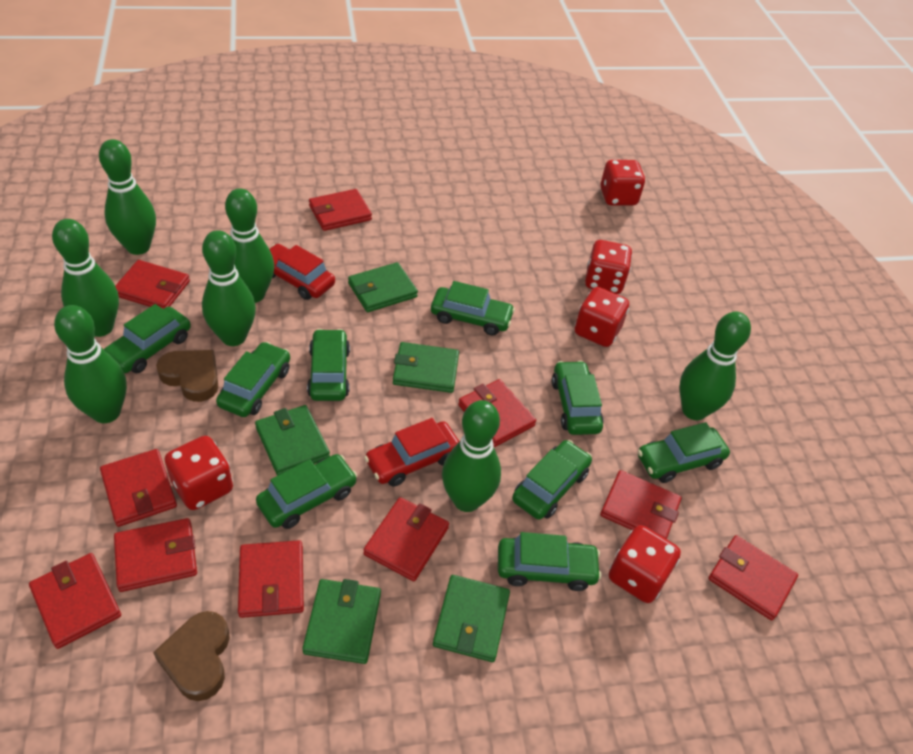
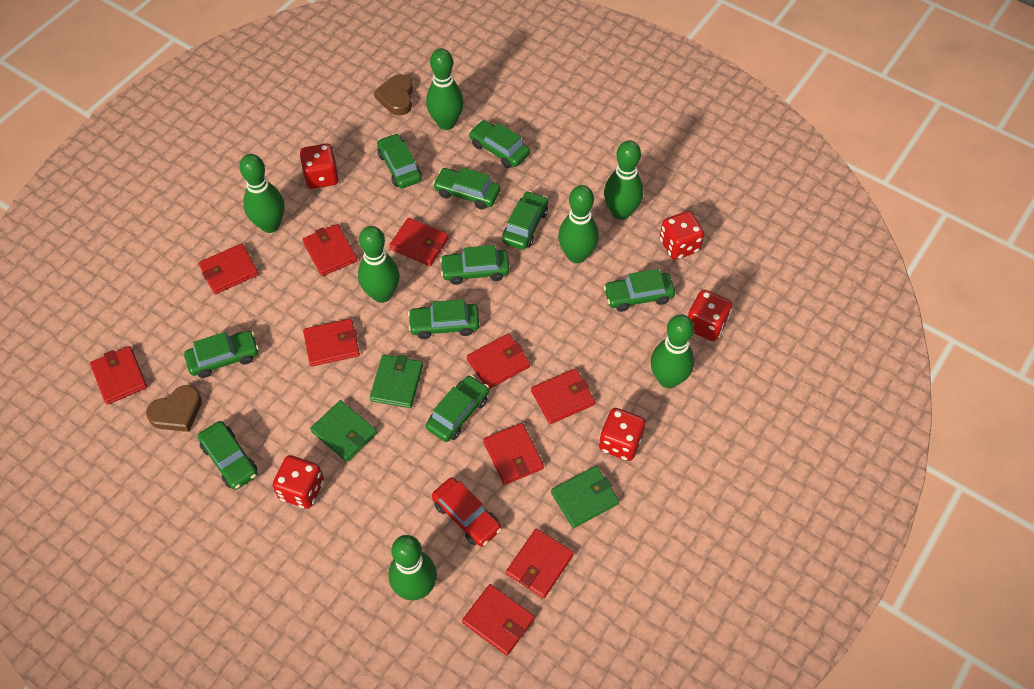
green car: 9 -> 10
green wallet: 5 -> 3
red car: 2 -> 1

